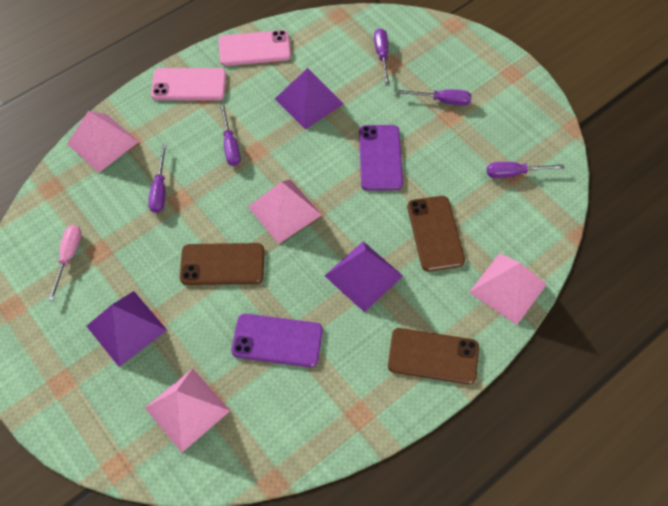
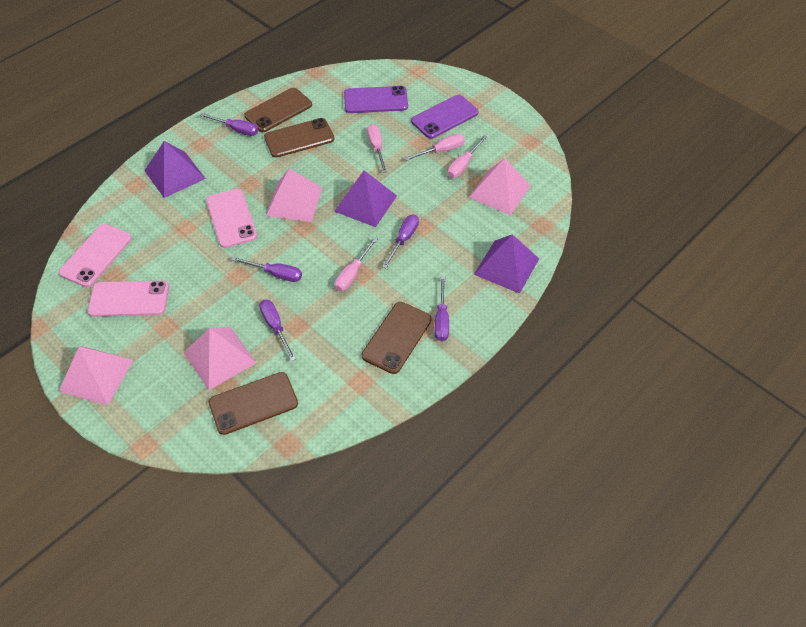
brown phone: 3 -> 4
pink phone: 2 -> 3
pink screwdriver: 1 -> 4

